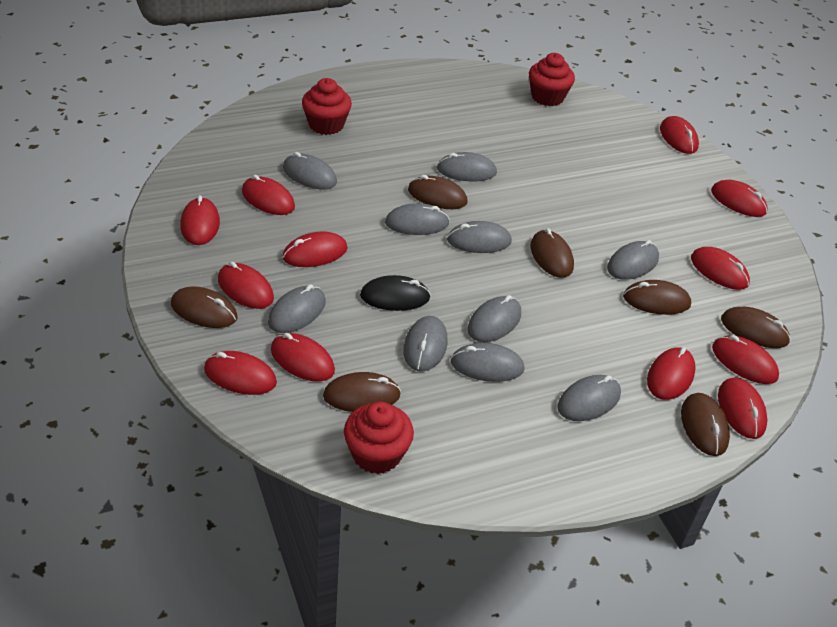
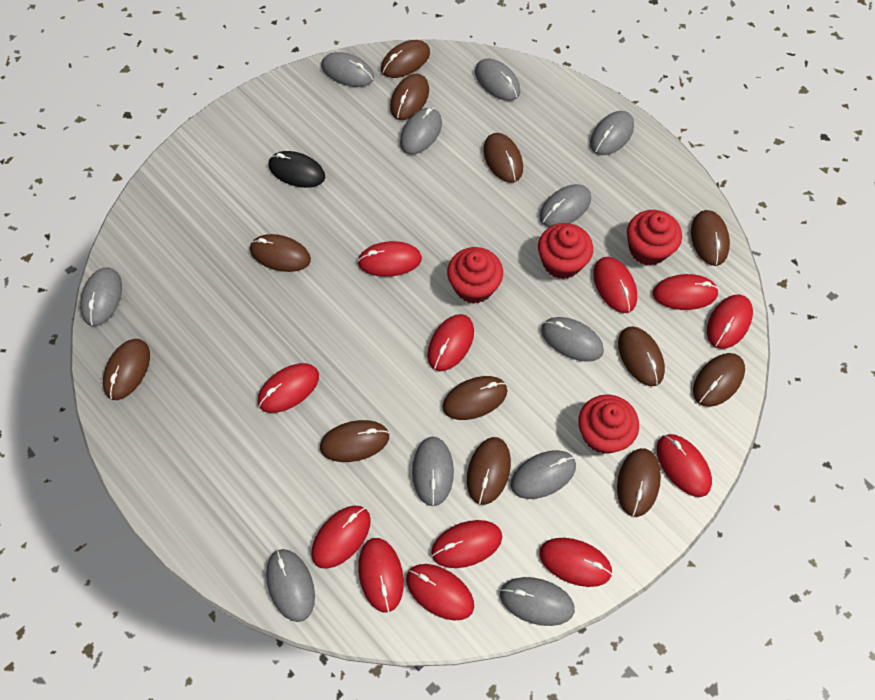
brown mouse: 7 -> 12
grey mouse: 10 -> 11
red cupcake: 3 -> 4

